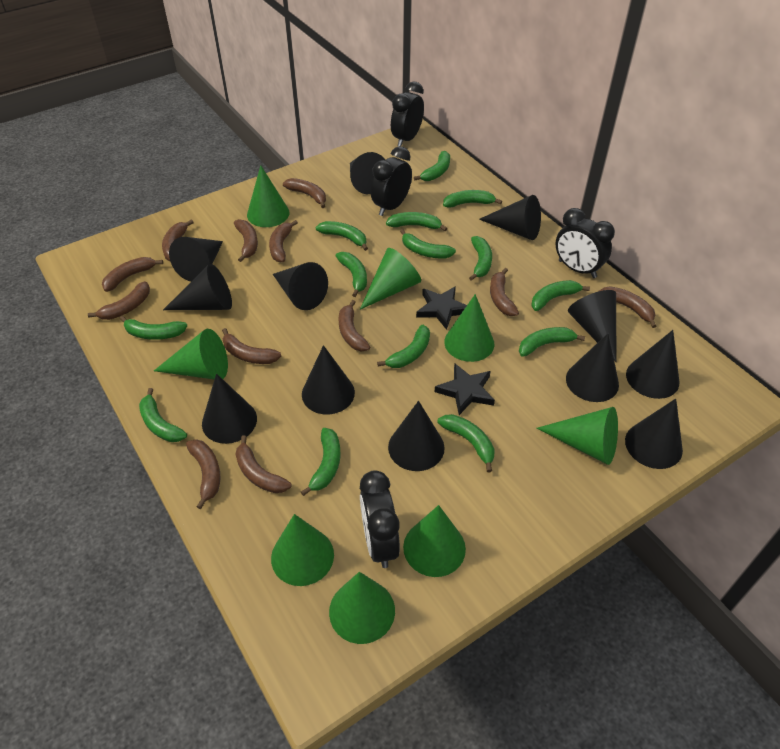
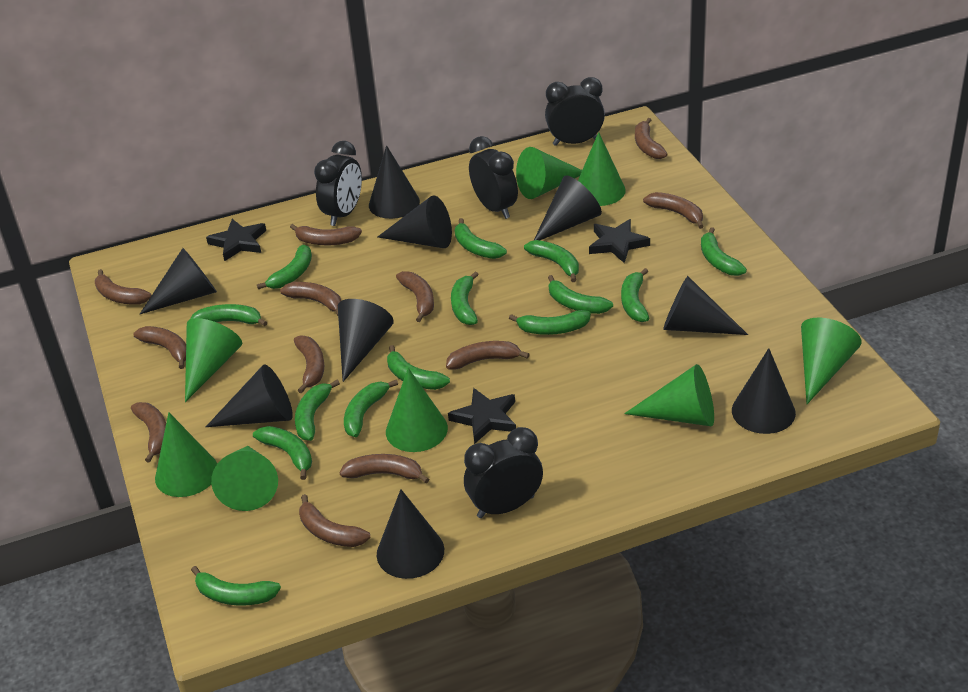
black cone: 12 -> 9
black star: 2 -> 3

